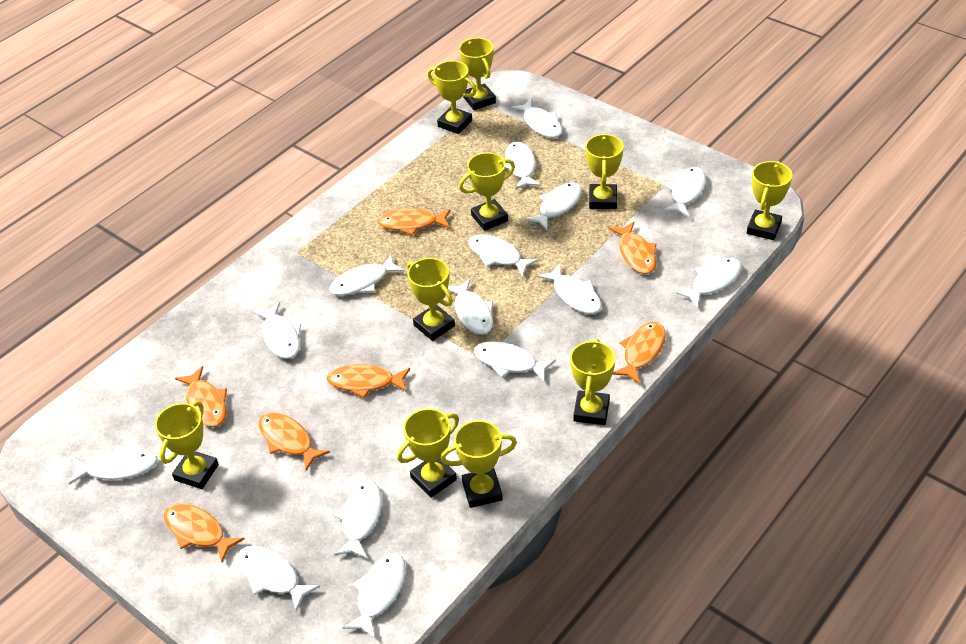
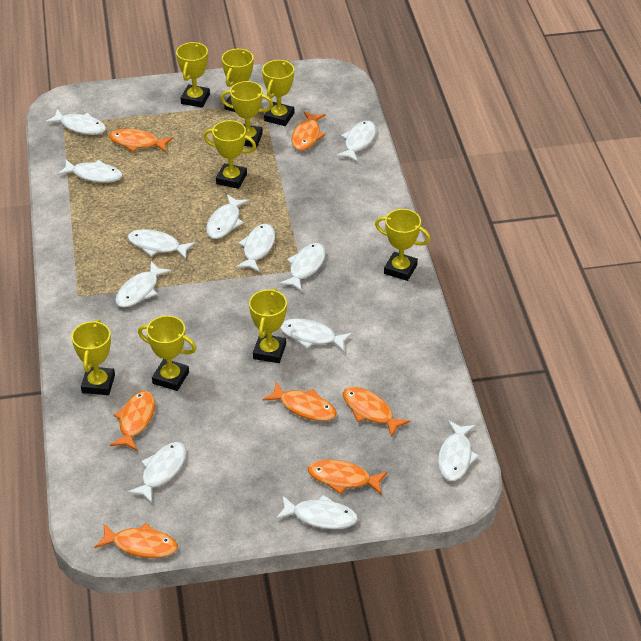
white fish: 15 -> 12
yellow trophy: 10 -> 9

